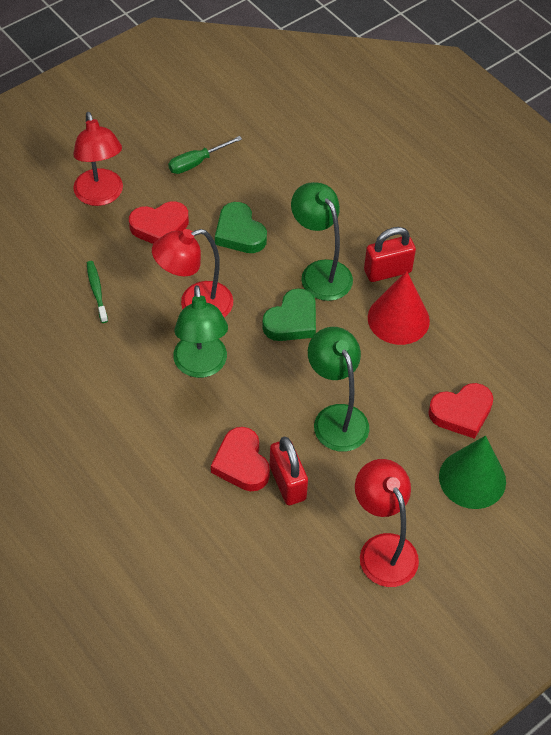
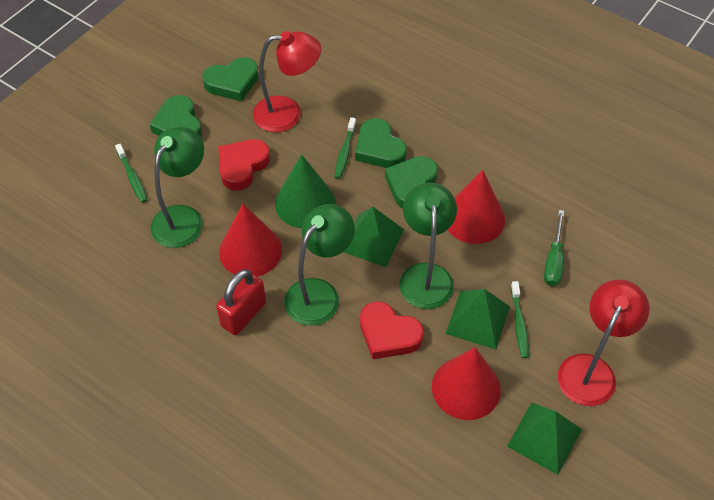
green heart: 2 -> 4
green pyramid: 0 -> 3
green toothbrush: 1 -> 3
red cone: 1 -> 3
red heart: 3 -> 2
red lamp: 3 -> 2
red padlock: 2 -> 1

